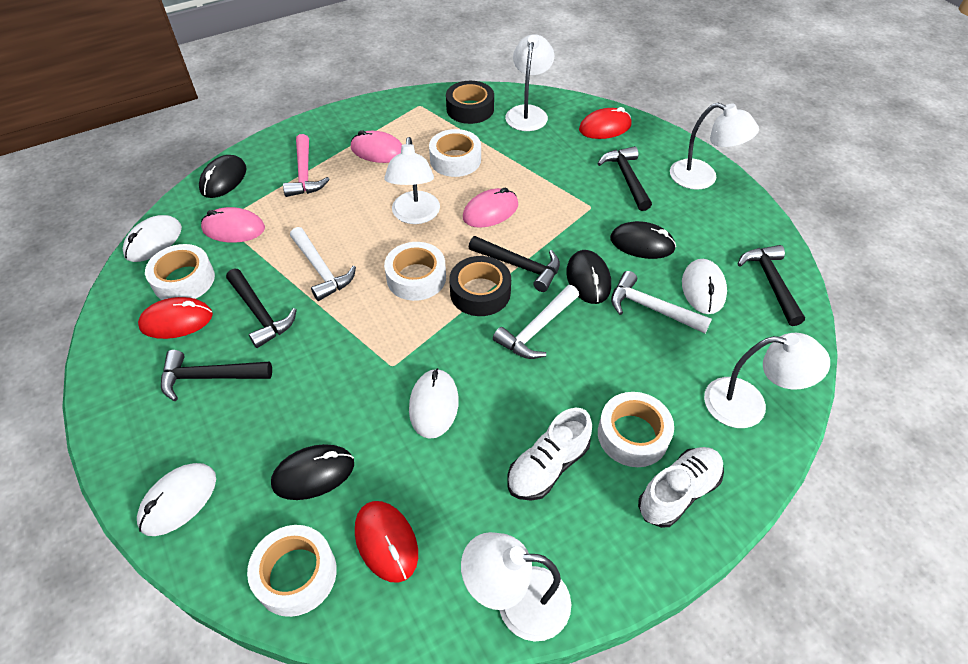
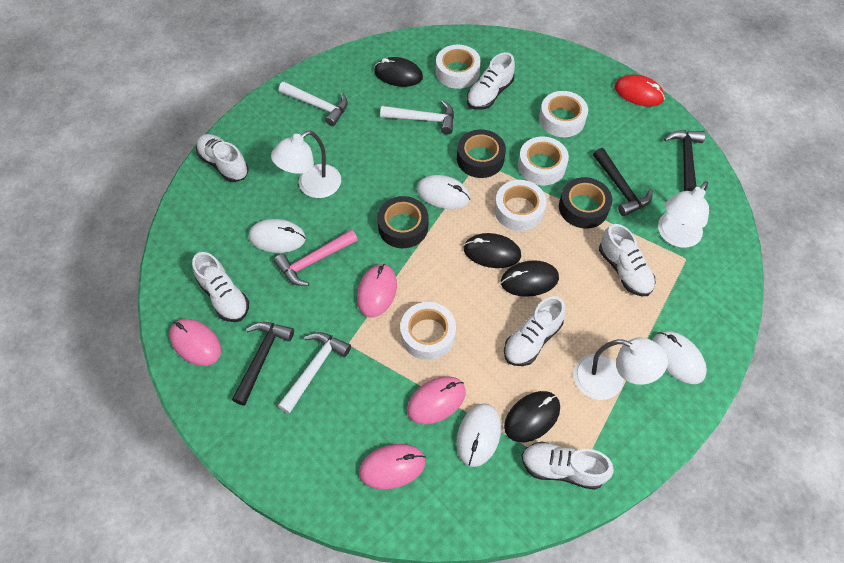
black hammer: 5 -> 3
black tape: 2 -> 3
pink mouse: 3 -> 4
red mouse: 3 -> 1
white lamp: 5 -> 3
white shoe: 2 -> 6

